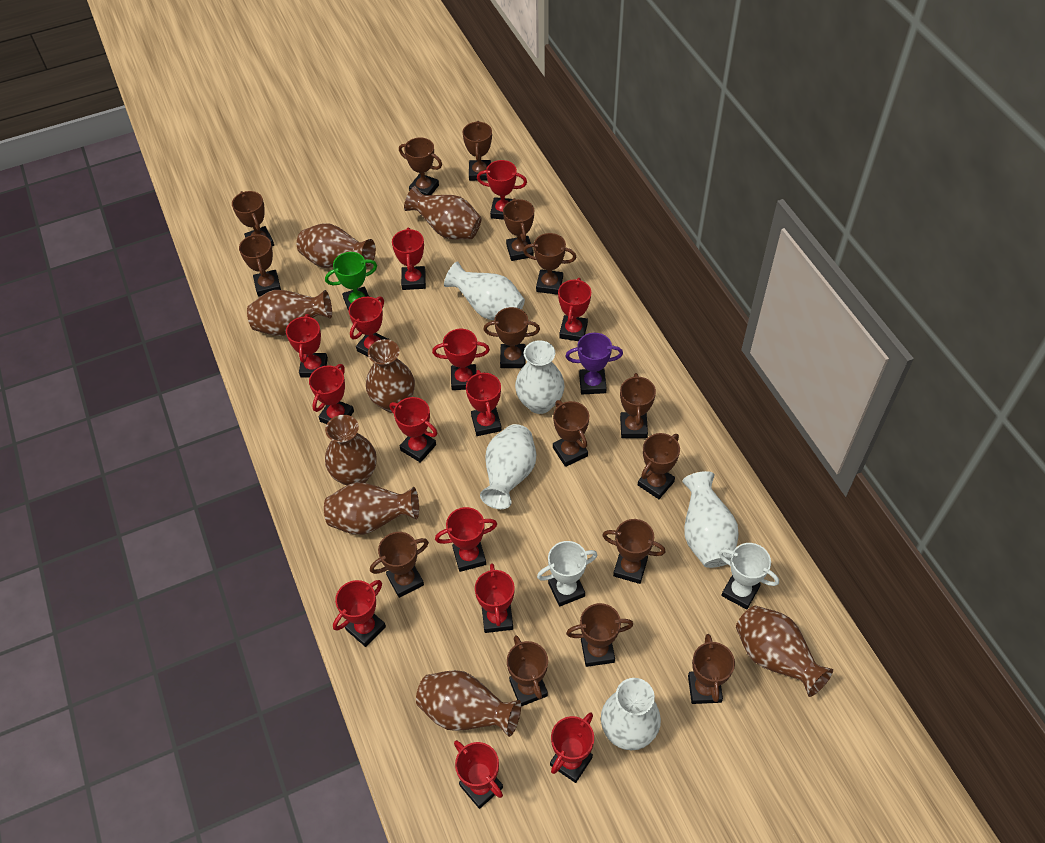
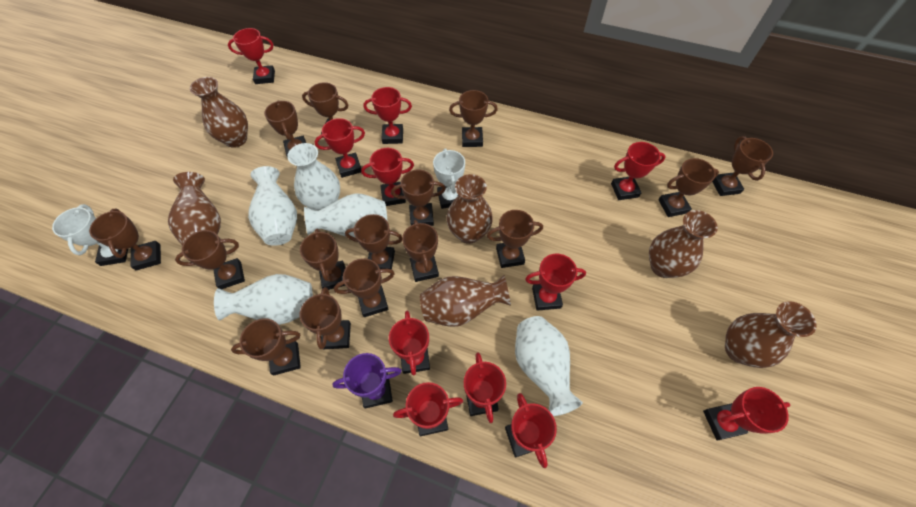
brown vase: 8 -> 6
green trophy: 1 -> 0
red trophy: 14 -> 11

